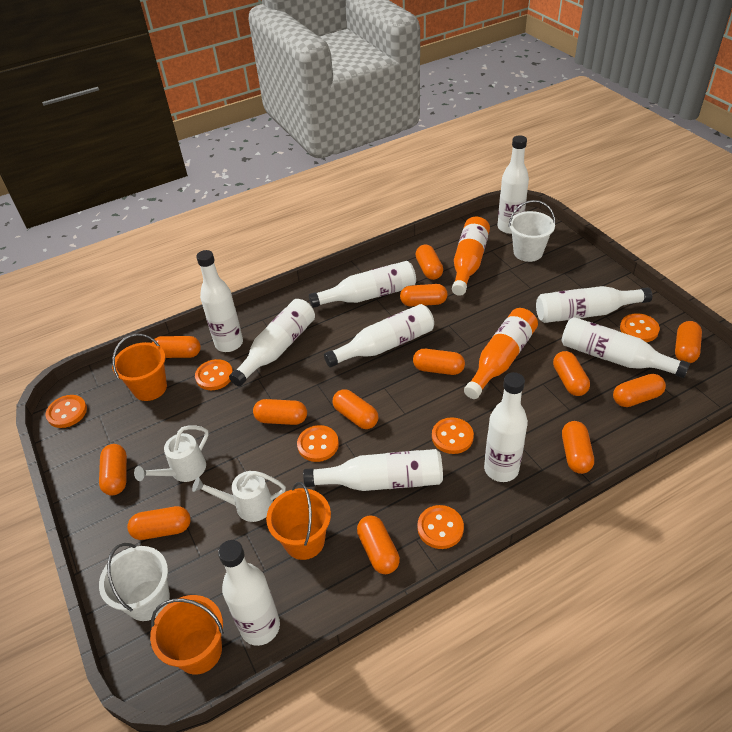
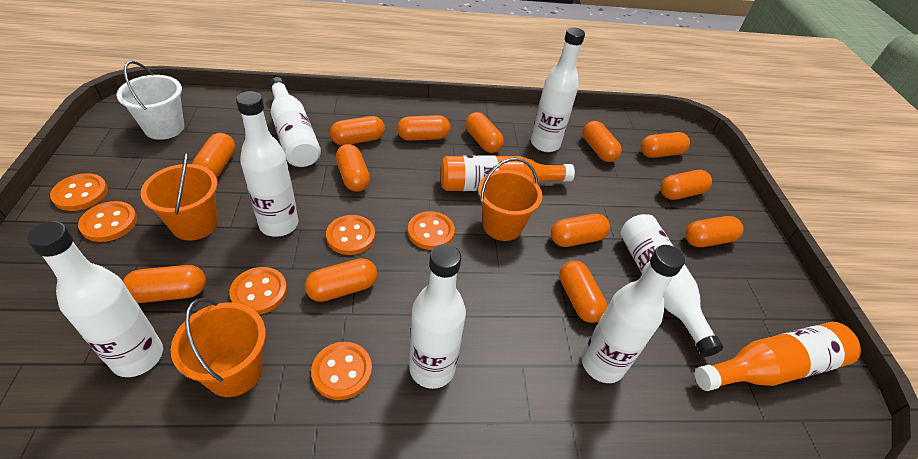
white bottle: 10 -> 7
white bucket: 2 -> 1
white watering can: 2 -> 0

